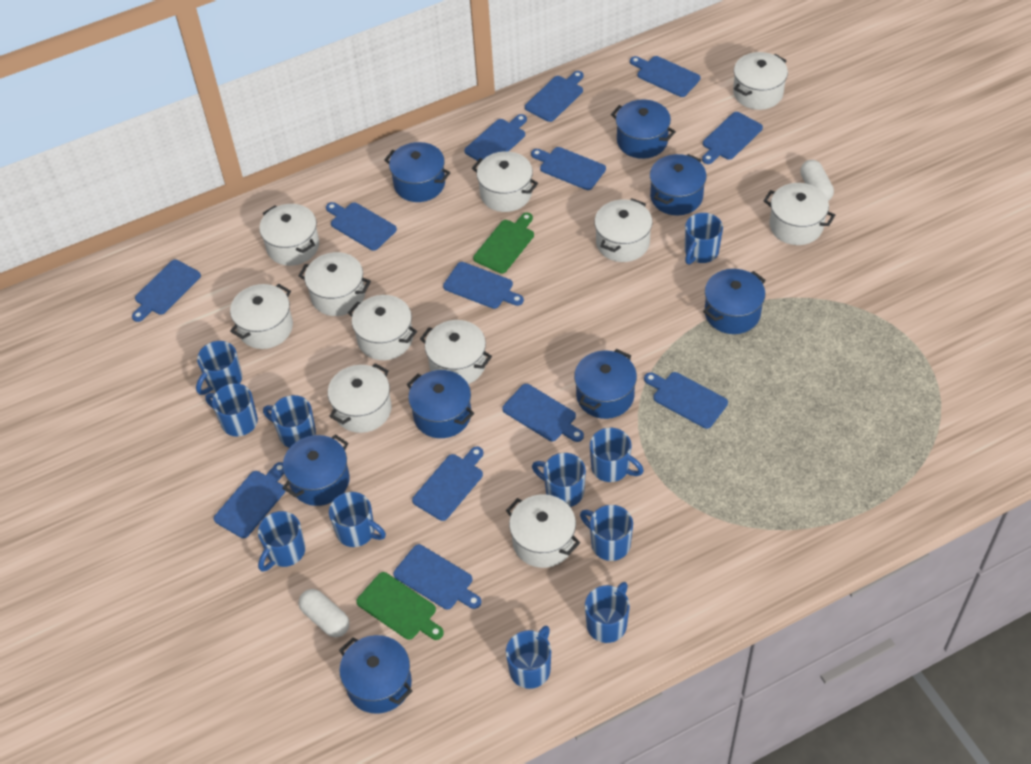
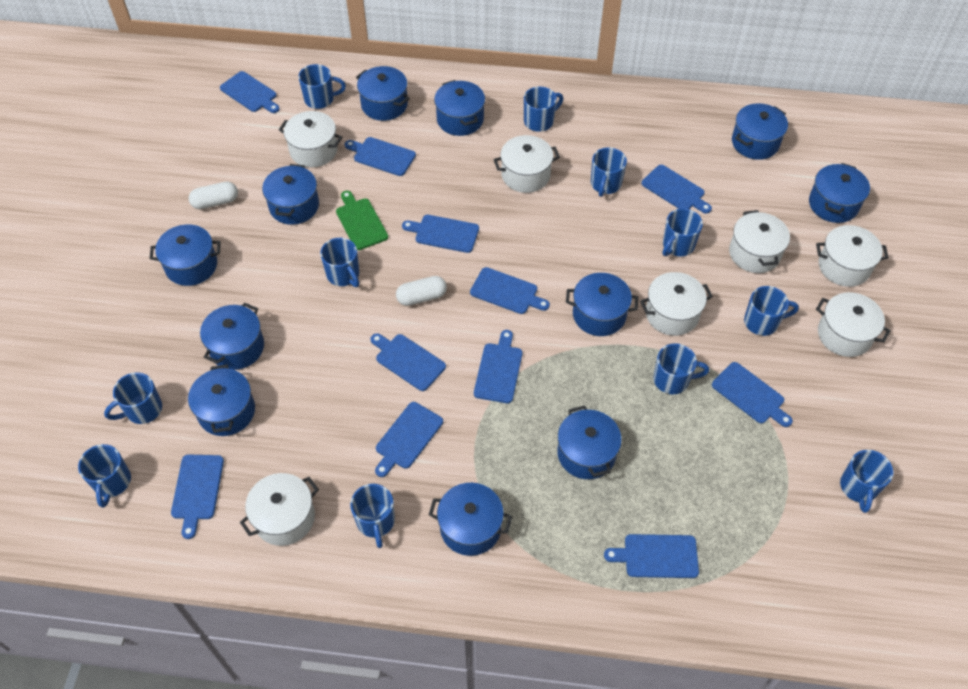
blue cutting board: 13 -> 11
blue pot: 8 -> 11
green cutting board: 2 -> 1
white pot: 11 -> 7

